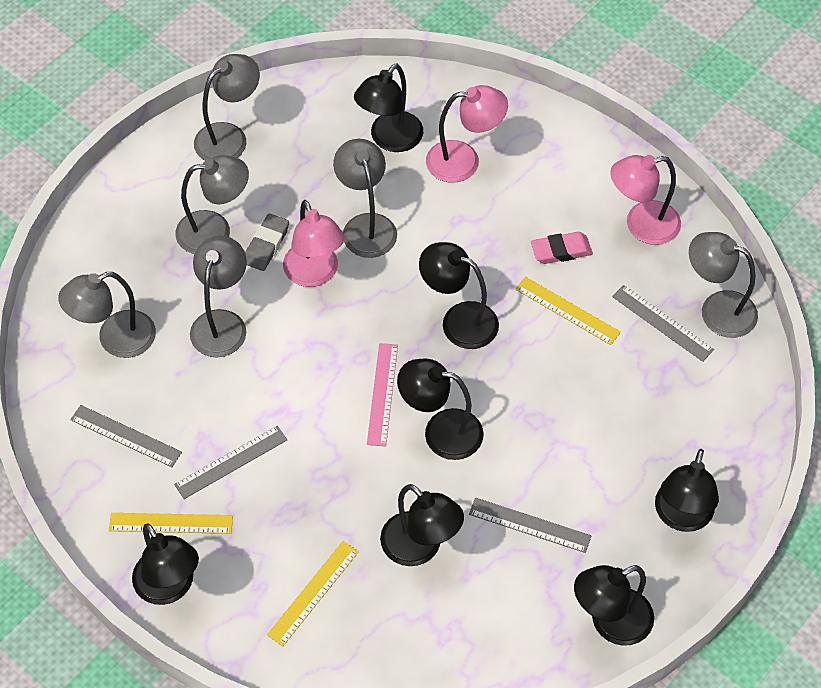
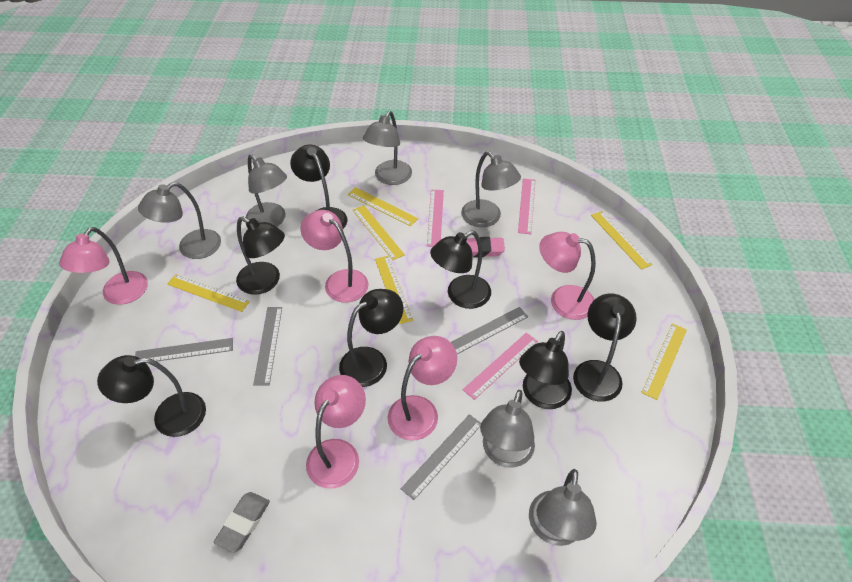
pink lamp: 3 -> 5
pink ruler: 1 -> 3
yellow ruler: 3 -> 6

